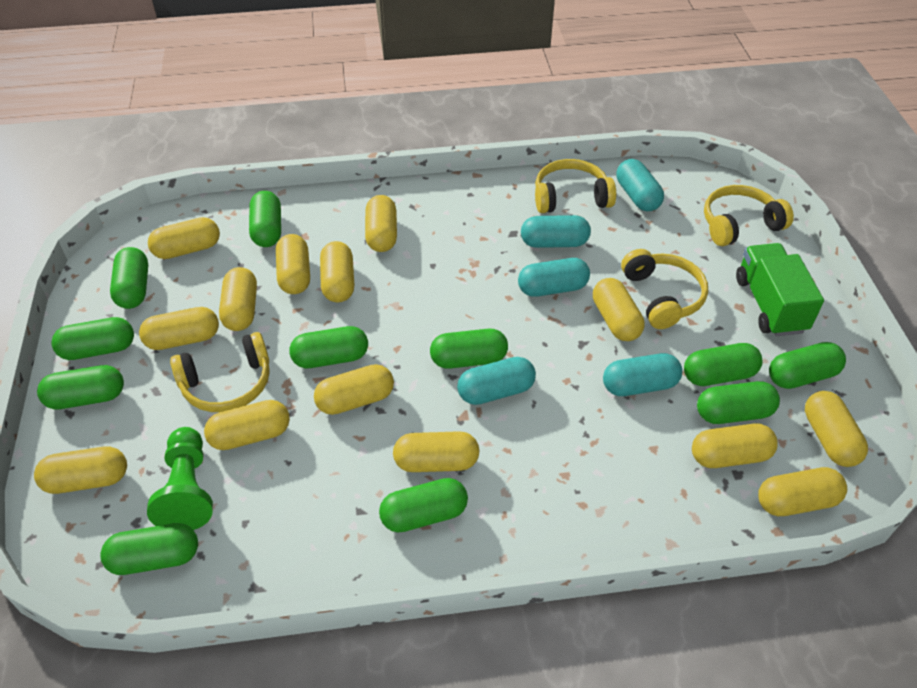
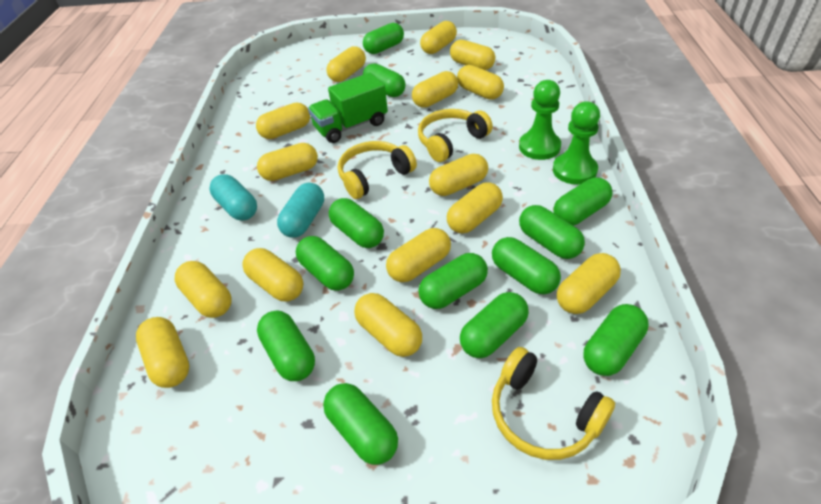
green capsule: 11 -> 12
green pawn: 1 -> 2
turquoise capsule: 5 -> 2
yellow capsule: 14 -> 15
yellow headphones: 4 -> 3

